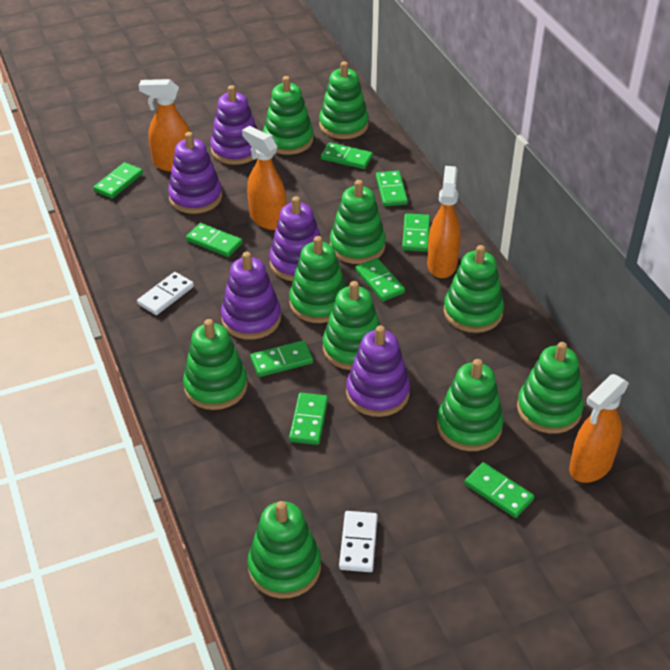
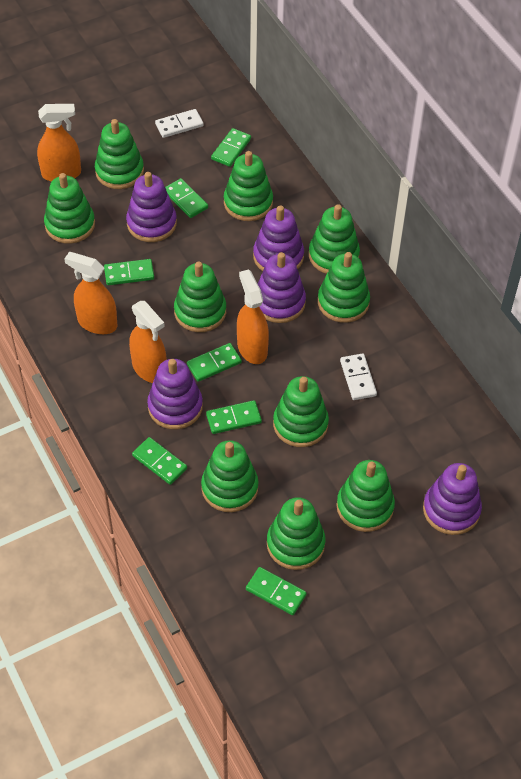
green domino: 9 -> 7

